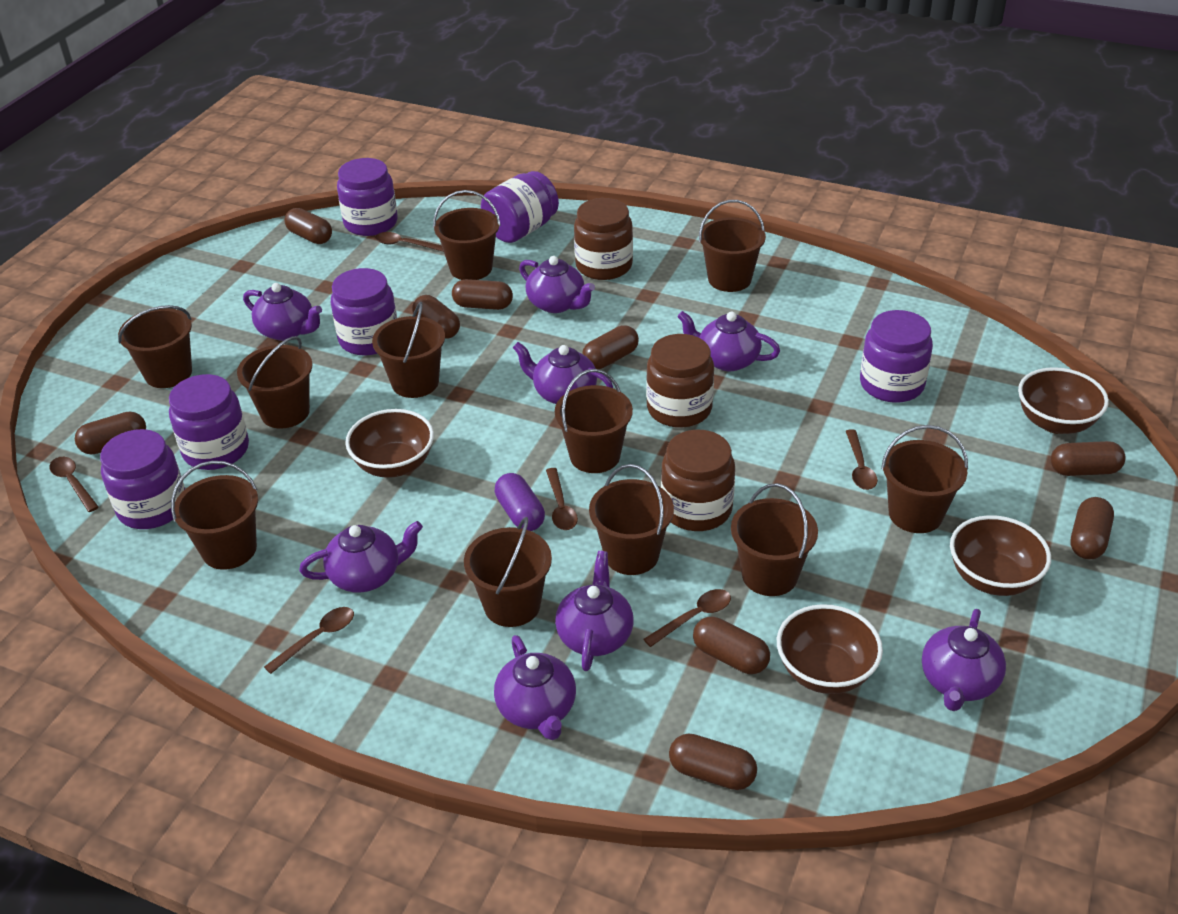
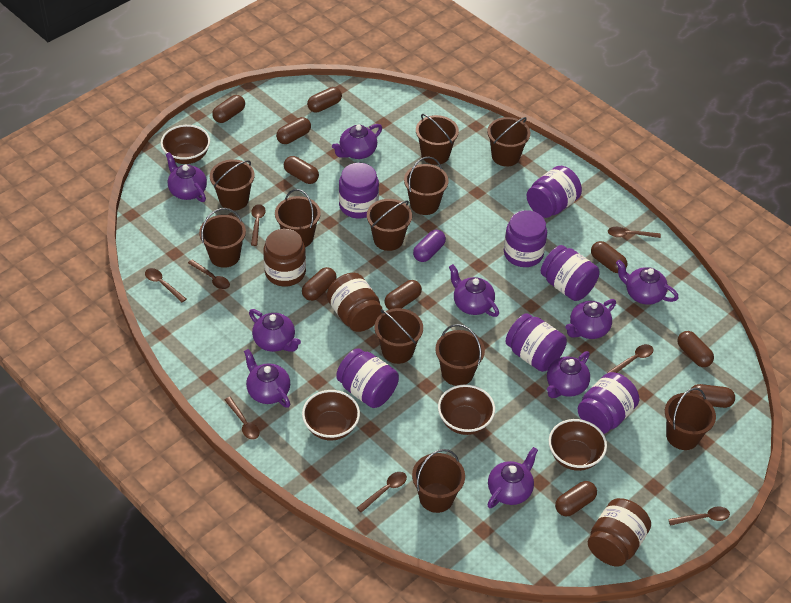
brown capsule: 9 -> 10
brown spoon: 6 -> 8
purple jar: 6 -> 7
purple teapot: 8 -> 9

